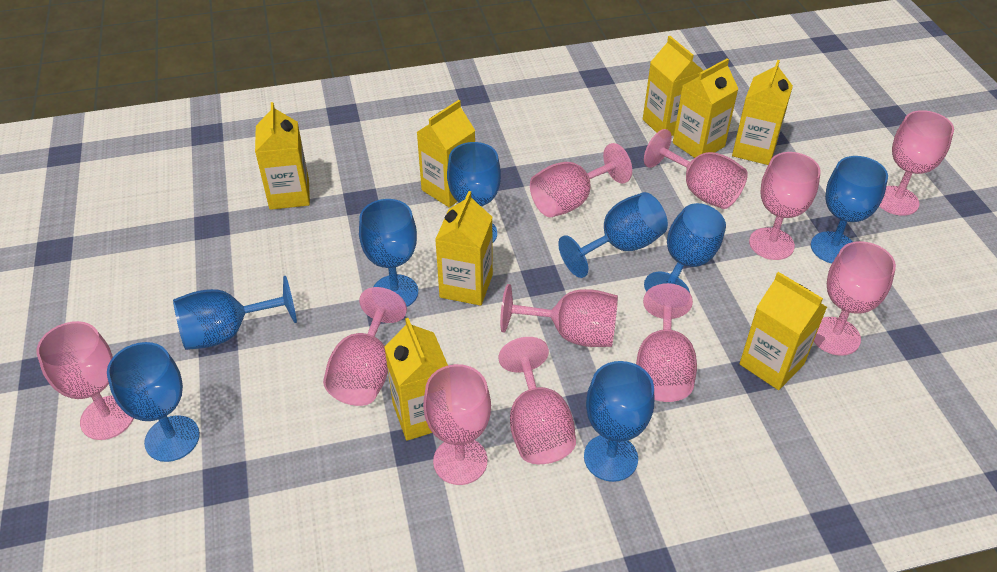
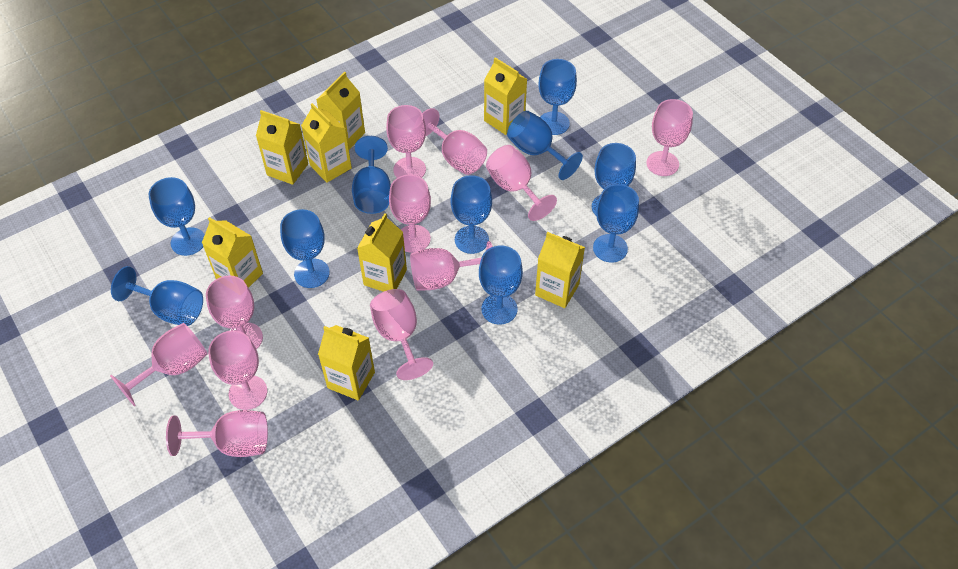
blue goblet: 8 -> 10

